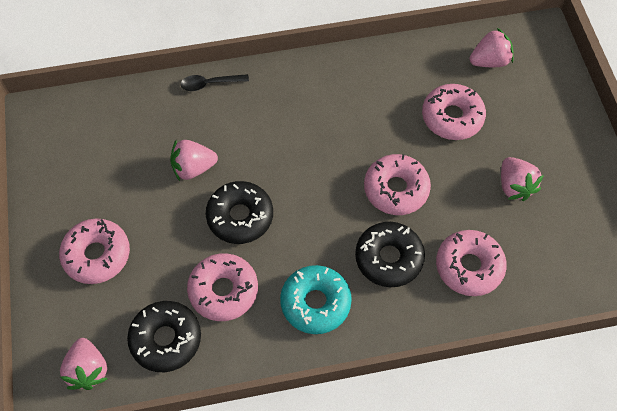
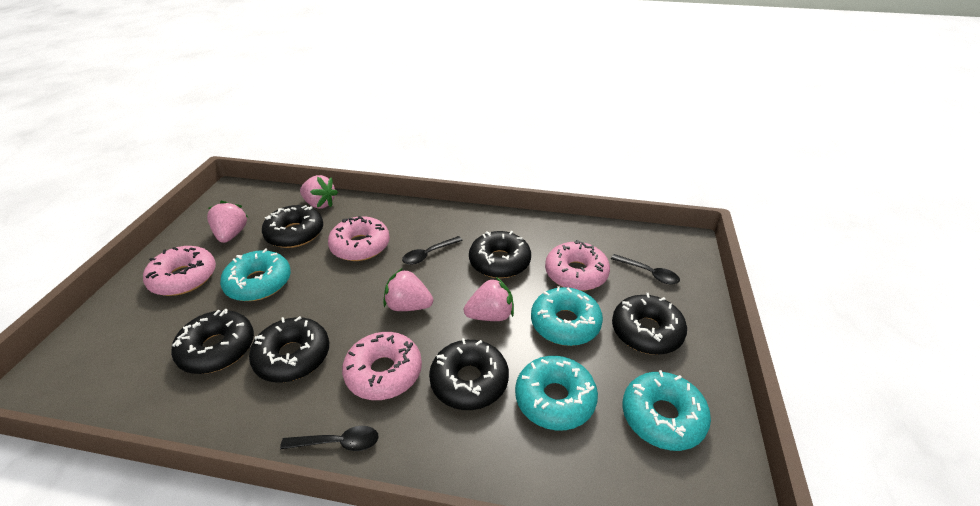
black donut: 3 -> 6
black spoon: 1 -> 3
pink donut: 5 -> 4
turquoise donut: 1 -> 4

